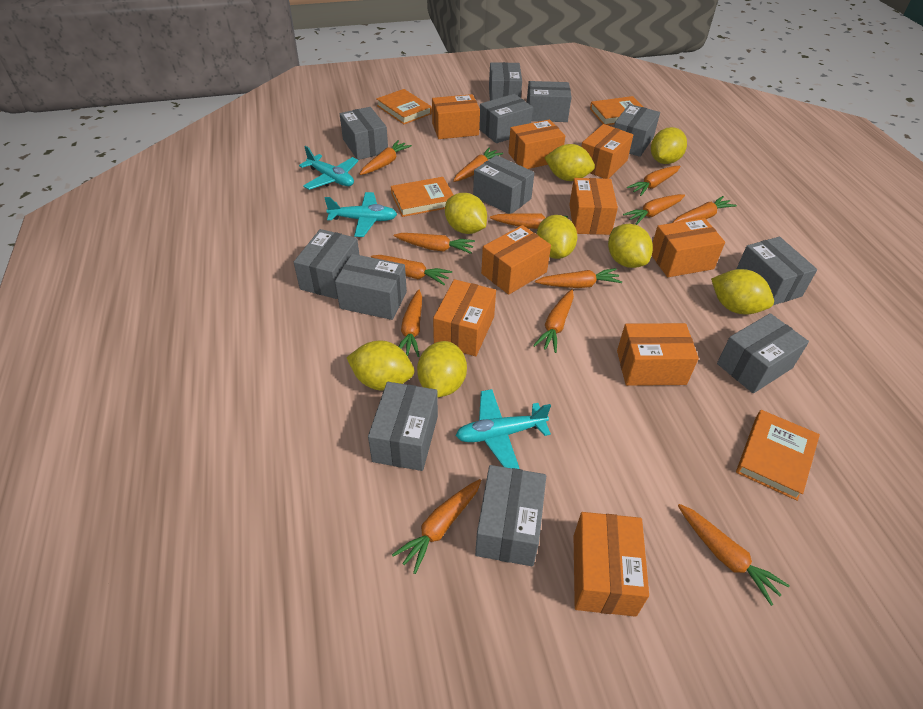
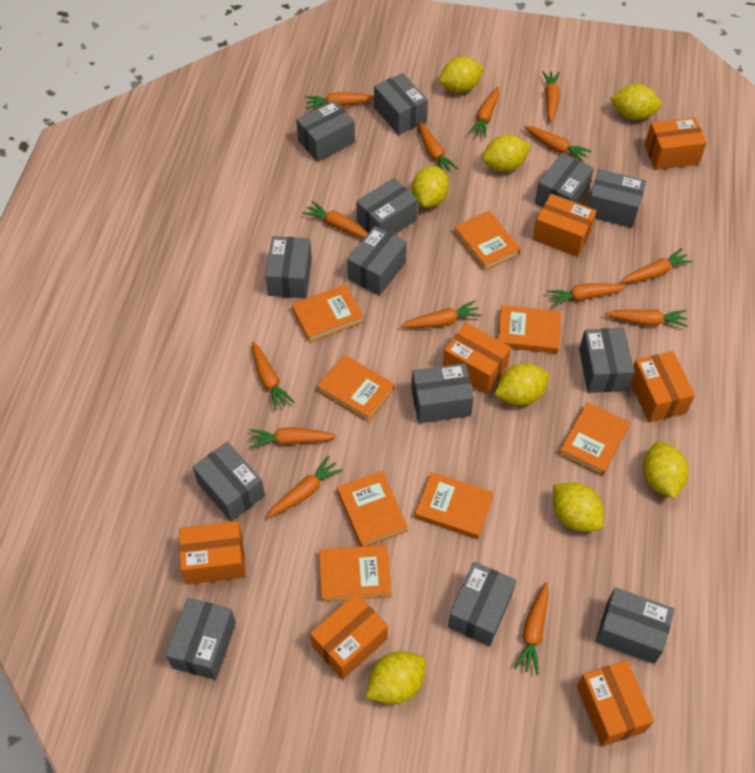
grey box: 12 -> 13
orange book: 4 -> 8
orange box: 9 -> 7
orange carrot: 13 -> 14
turquoise plane: 3 -> 0

